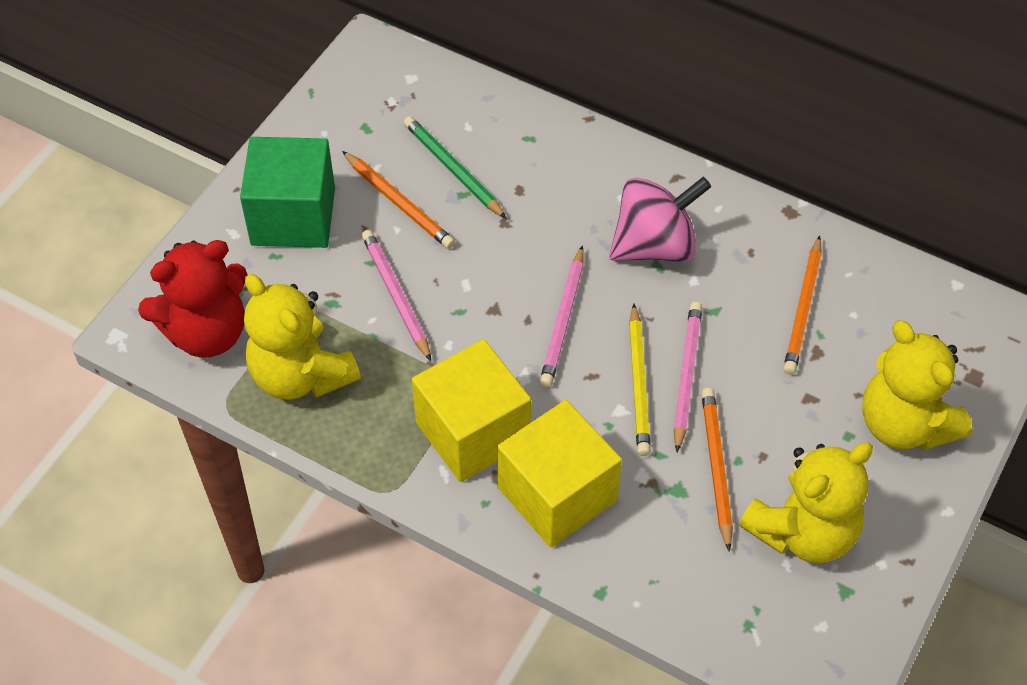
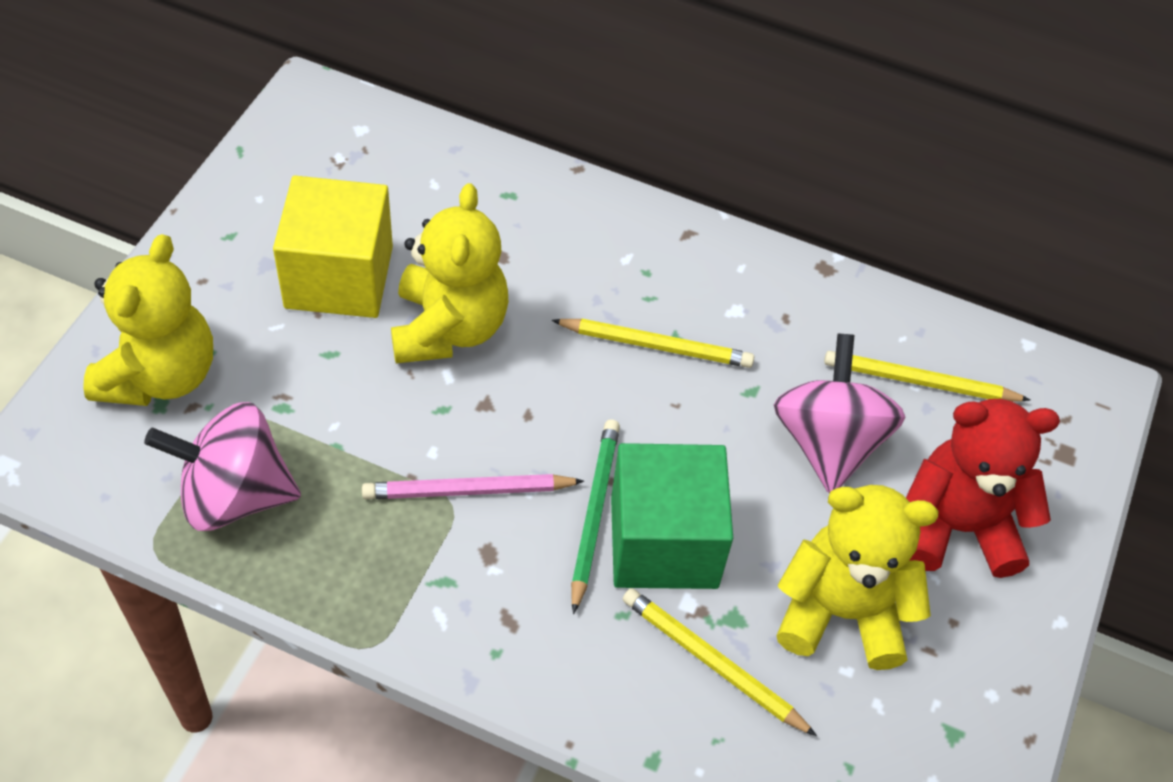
orange pencil: 3 -> 0
pink pencil: 3 -> 1
pink spinning top: 1 -> 2
yellow cube: 2 -> 1
yellow pencil: 1 -> 3

